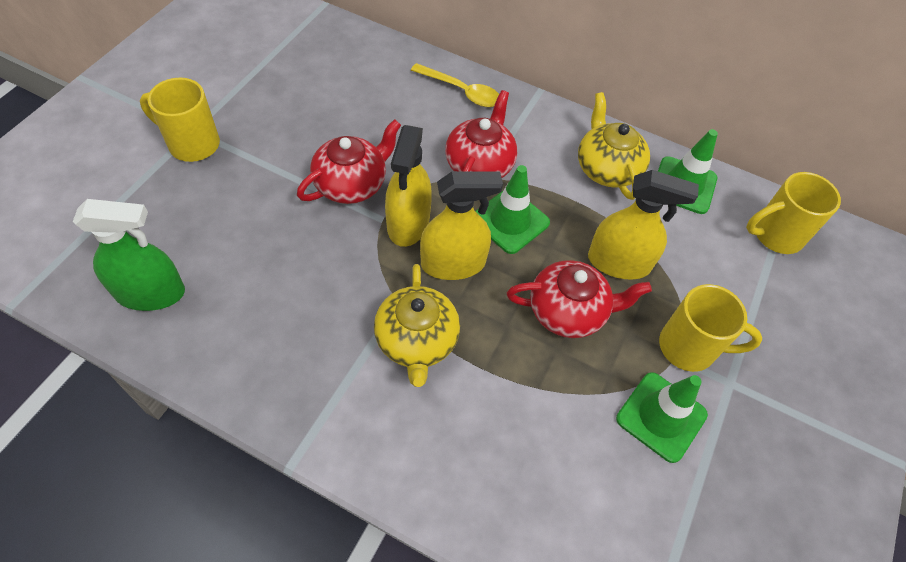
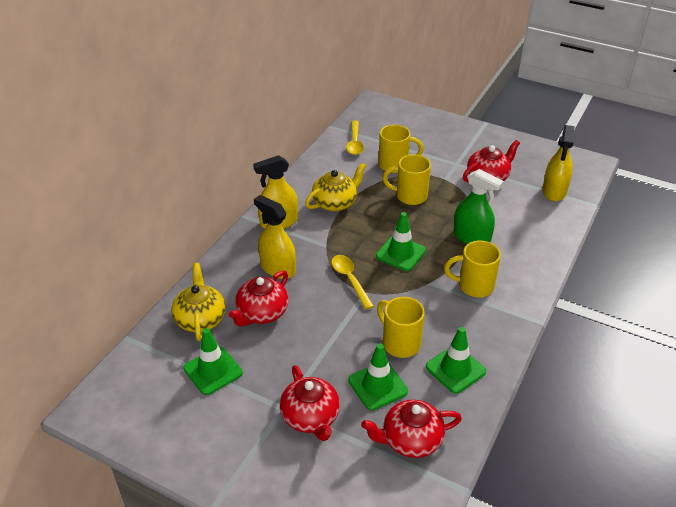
green traffic cone: 3 -> 4
red teapot: 3 -> 4
yellow mug: 3 -> 4
yellow spoon: 1 -> 2

